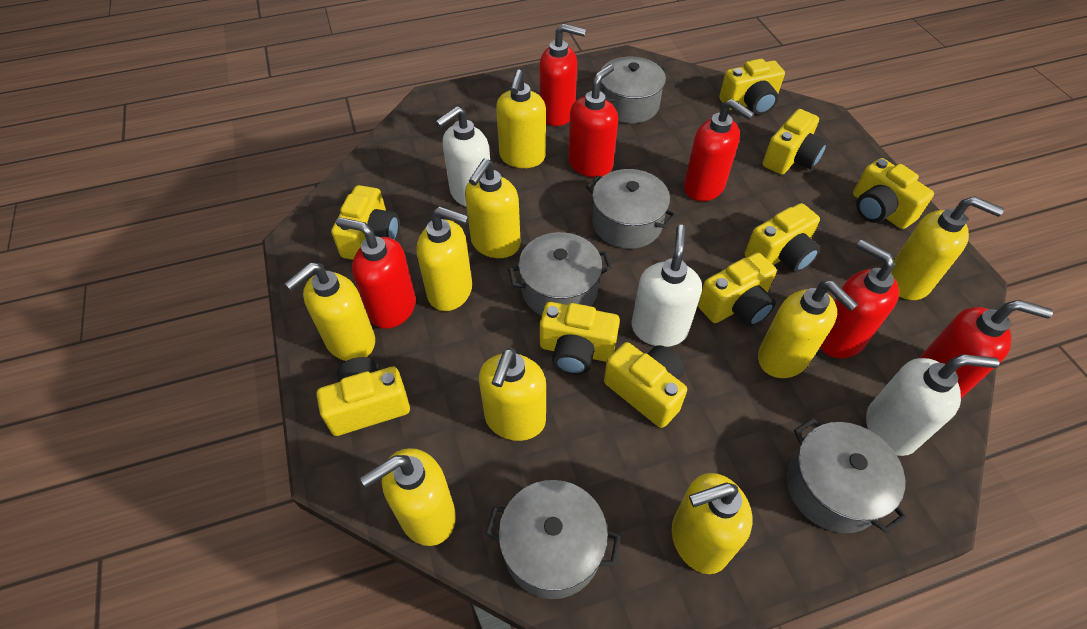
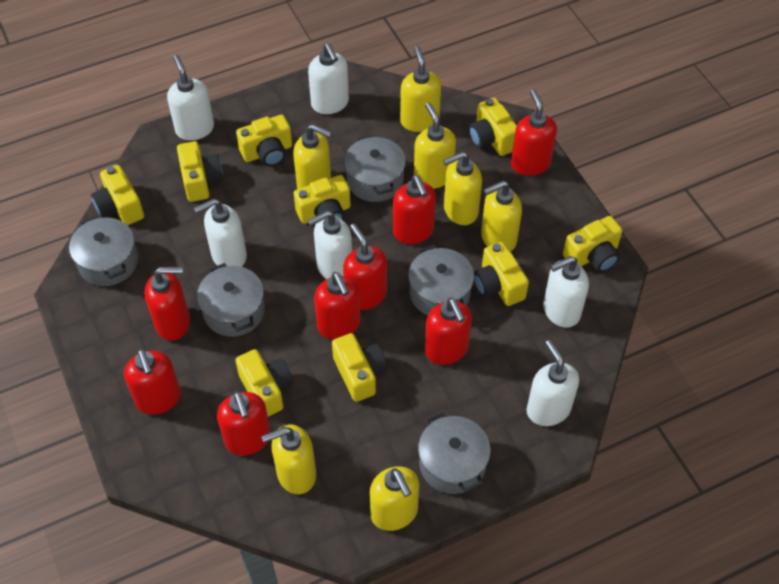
red soap dispenser: 6 -> 8
white soap dispenser: 3 -> 6
yellow soap dispenser: 9 -> 7

